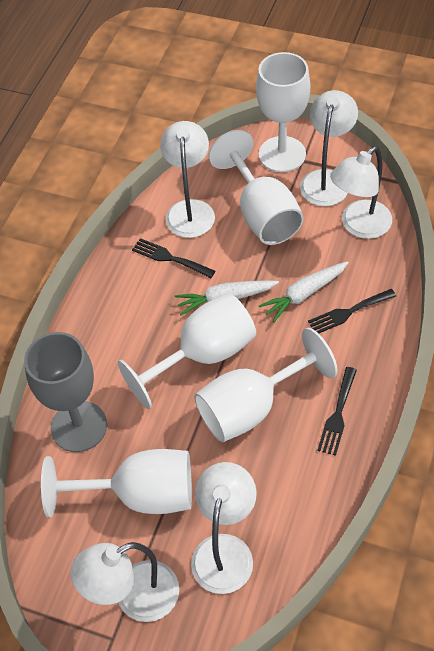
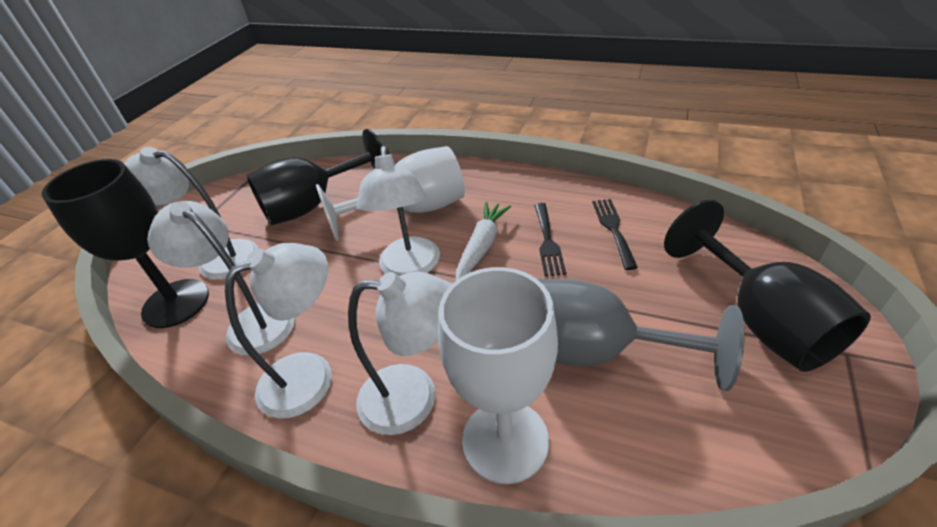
black fork: 3 -> 2
black goblet: 0 -> 3
white carrot: 2 -> 1
white goblet: 5 -> 2

